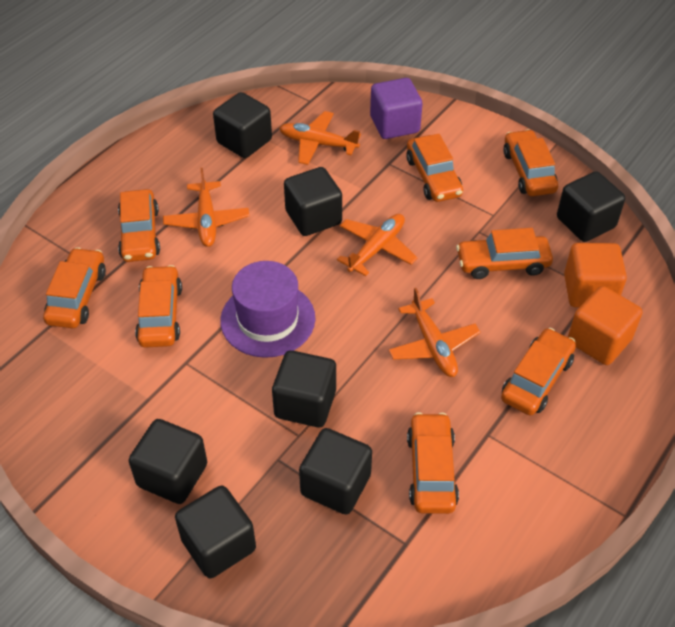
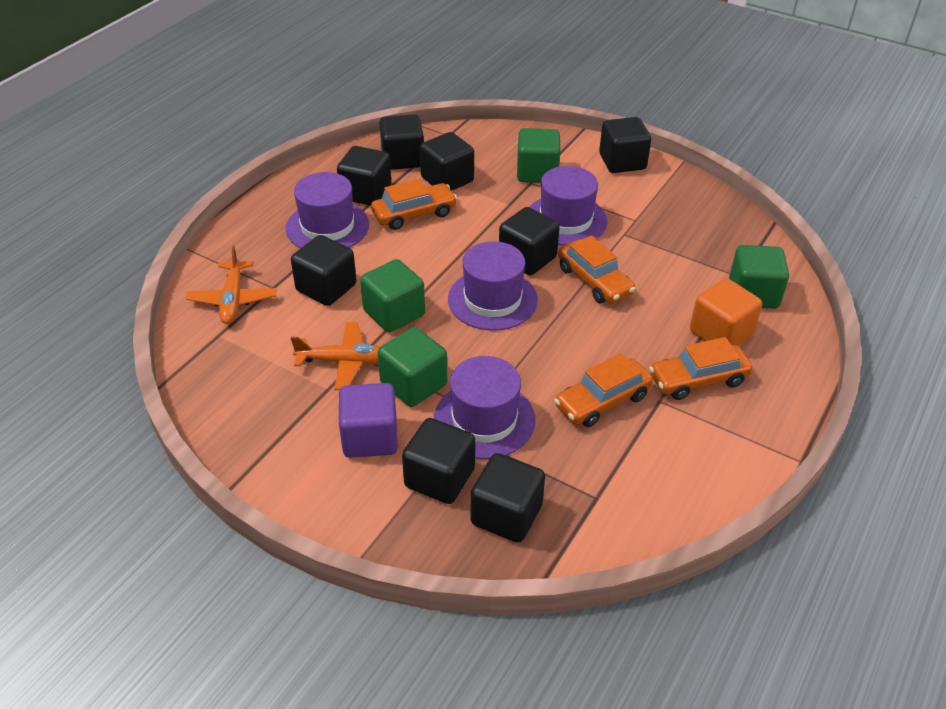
black cube: 7 -> 8
green cube: 0 -> 4
orange car: 8 -> 4
orange cube: 2 -> 1
orange plane: 4 -> 2
purple hat: 1 -> 4

